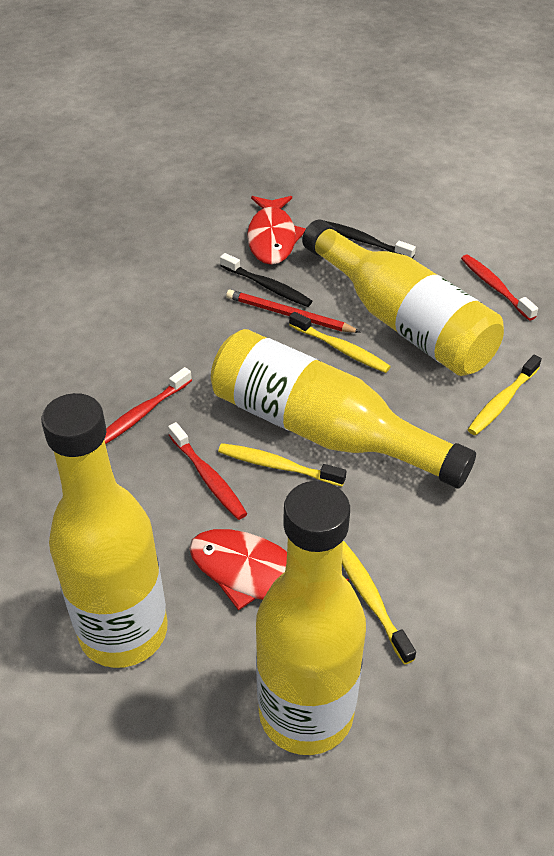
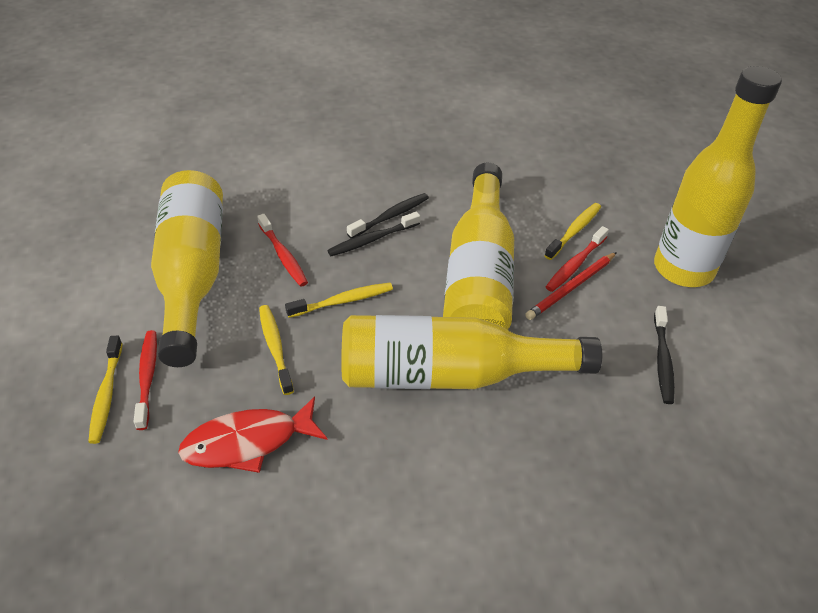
black toothbrush: 2 -> 3
red fish: 2 -> 1

